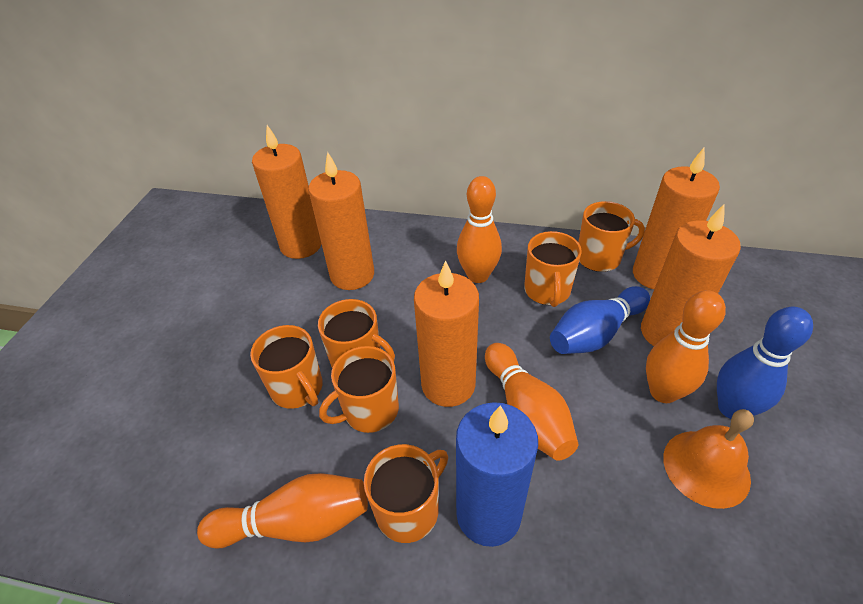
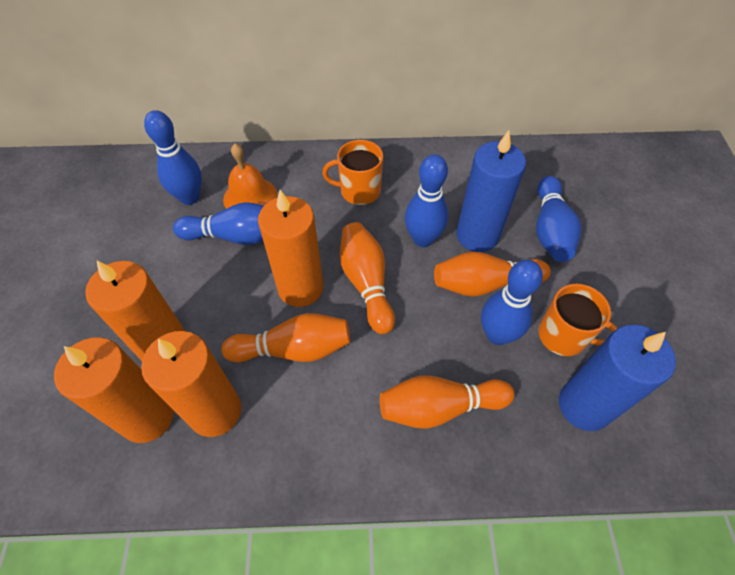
blue bowling pin: 2 -> 5
blue candle: 1 -> 2
orange candle: 5 -> 4
orange mug: 6 -> 2

